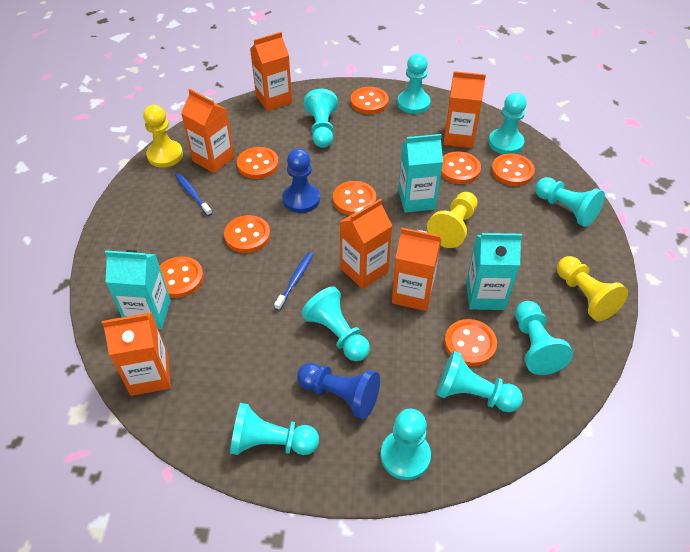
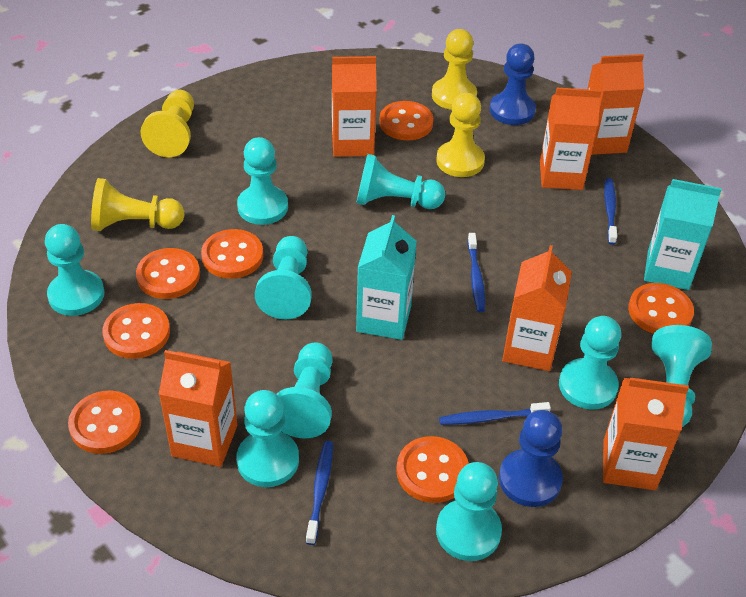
blue toothbrush: 2 -> 4
orange button: 8 -> 7
turquoise carton: 3 -> 2
yellow pawn: 3 -> 4

